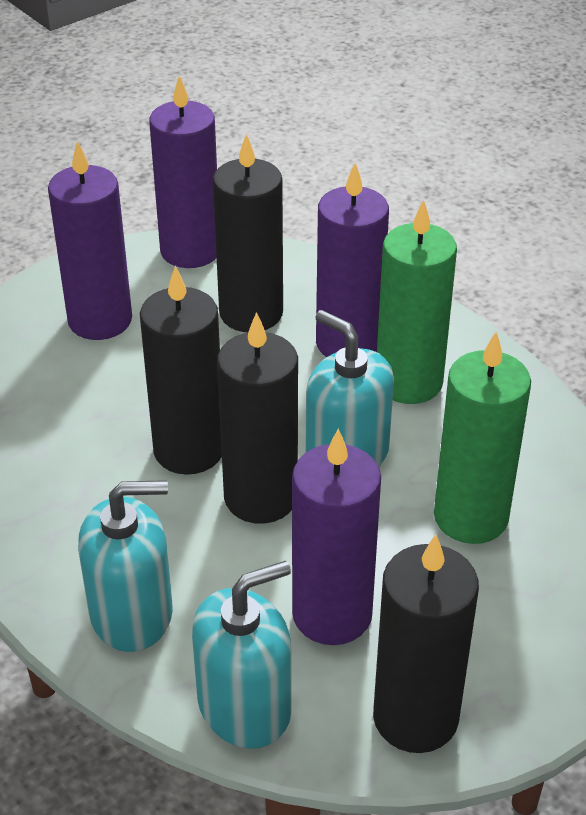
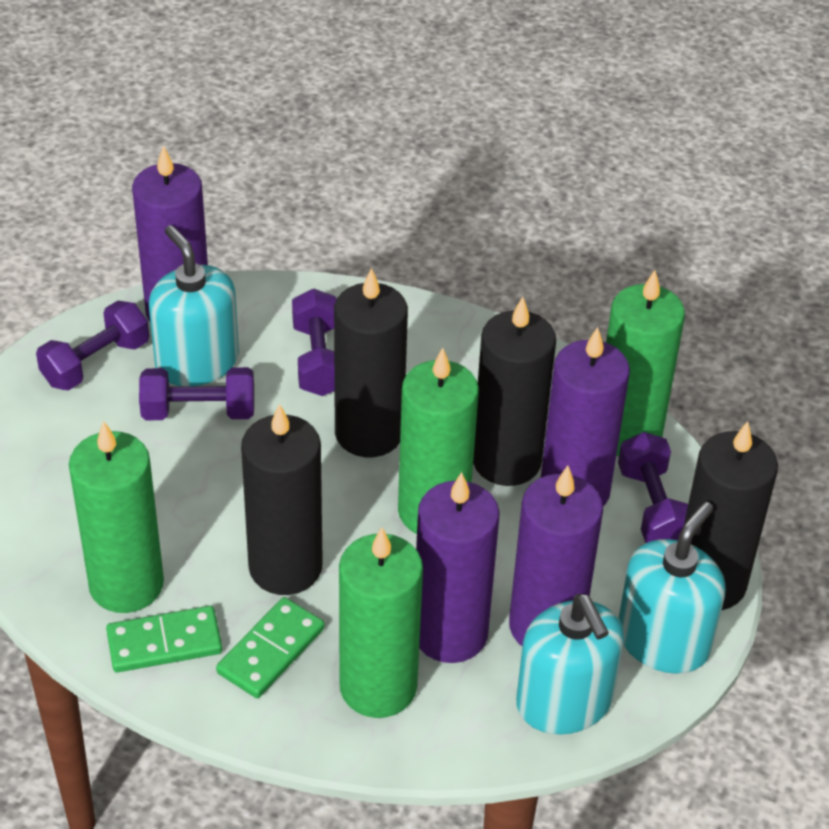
green candle: 2 -> 4
green domino: 0 -> 2
purple dumbbell: 0 -> 4

